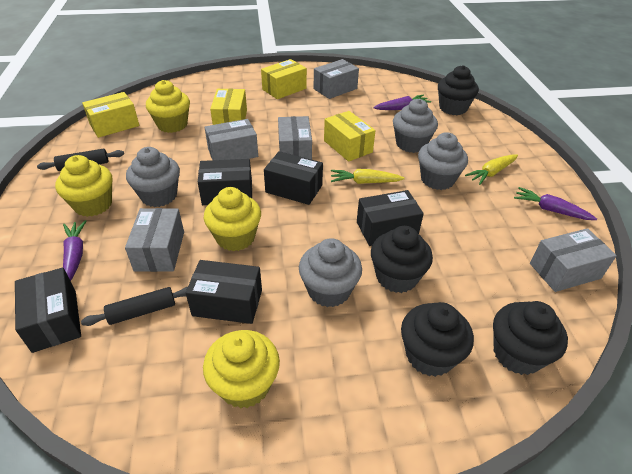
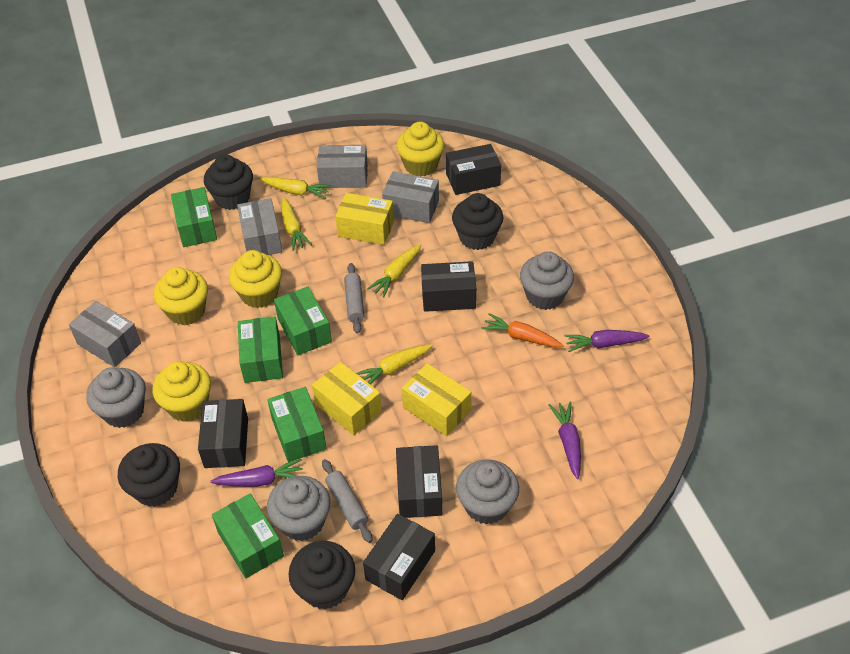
black rolling pin: 2 -> 0
green box: 0 -> 5
grey box: 5 -> 4
grey rolling pin: 0 -> 2
orange carrot: 0 -> 1
yellow box: 4 -> 3
yellow carrot: 2 -> 4

